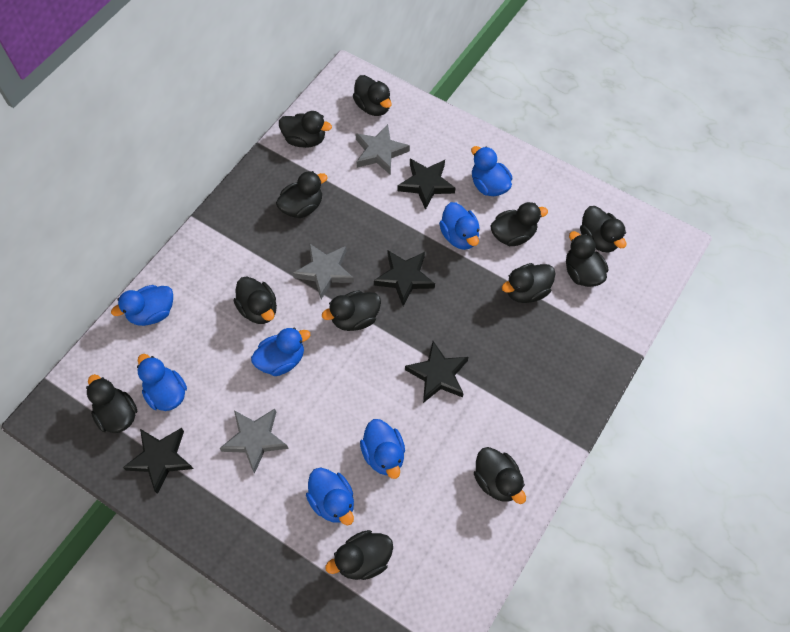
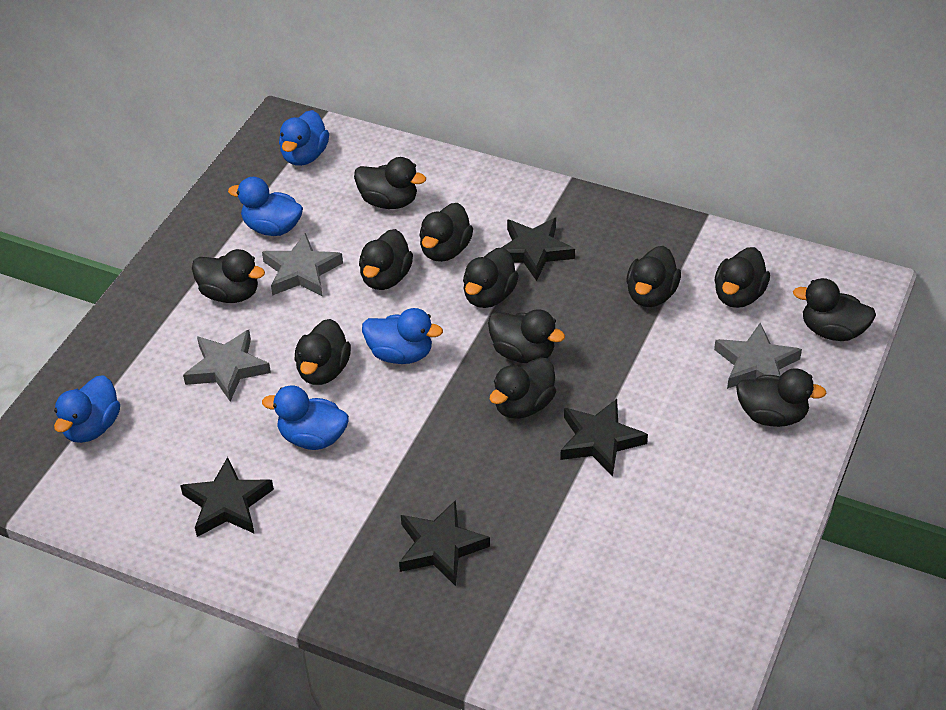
blue duck: 7 -> 5

